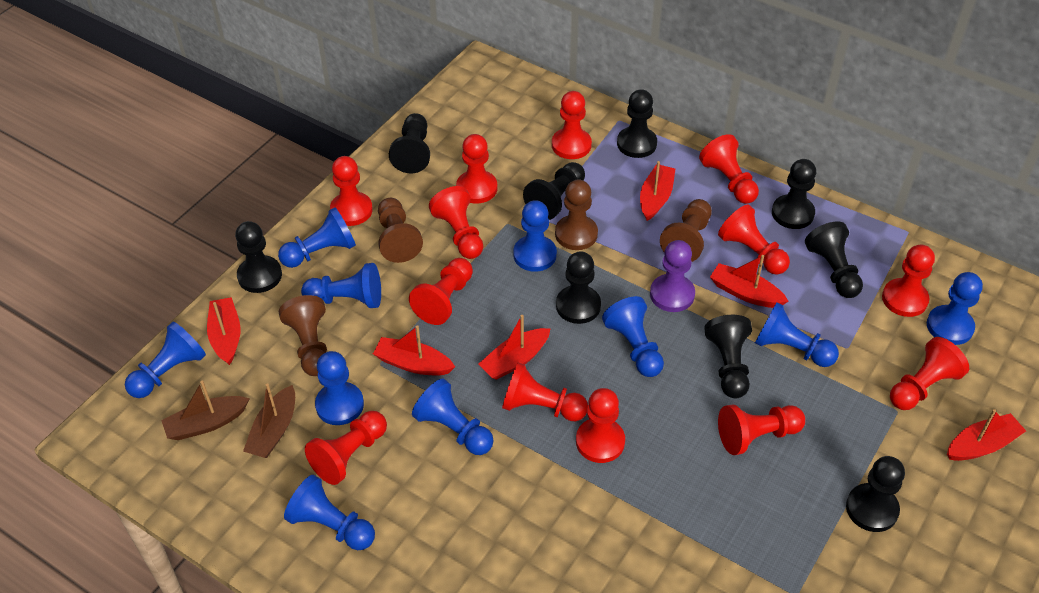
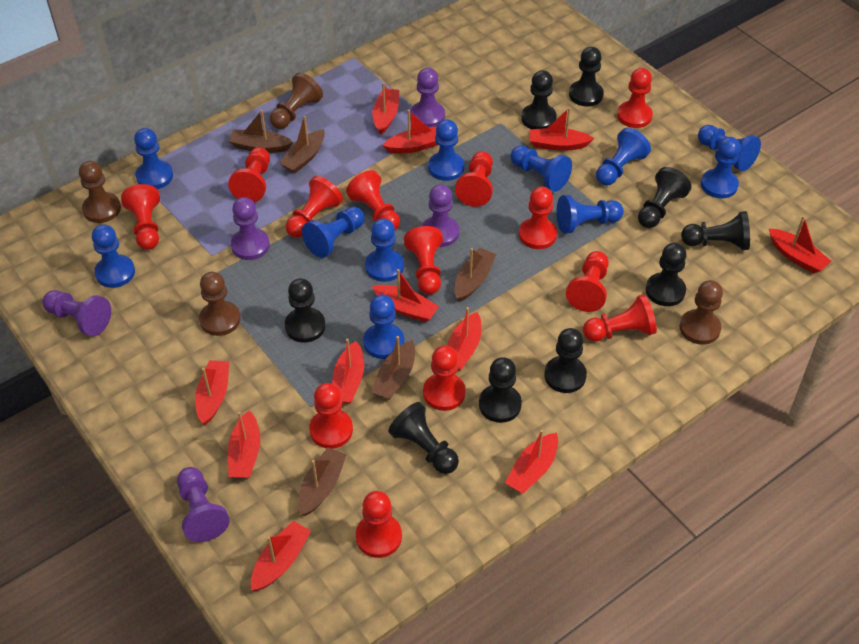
blue pawn: 10 -> 11
brown boat: 2 -> 5
purple pawn: 1 -> 5
red boat: 6 -> 11

